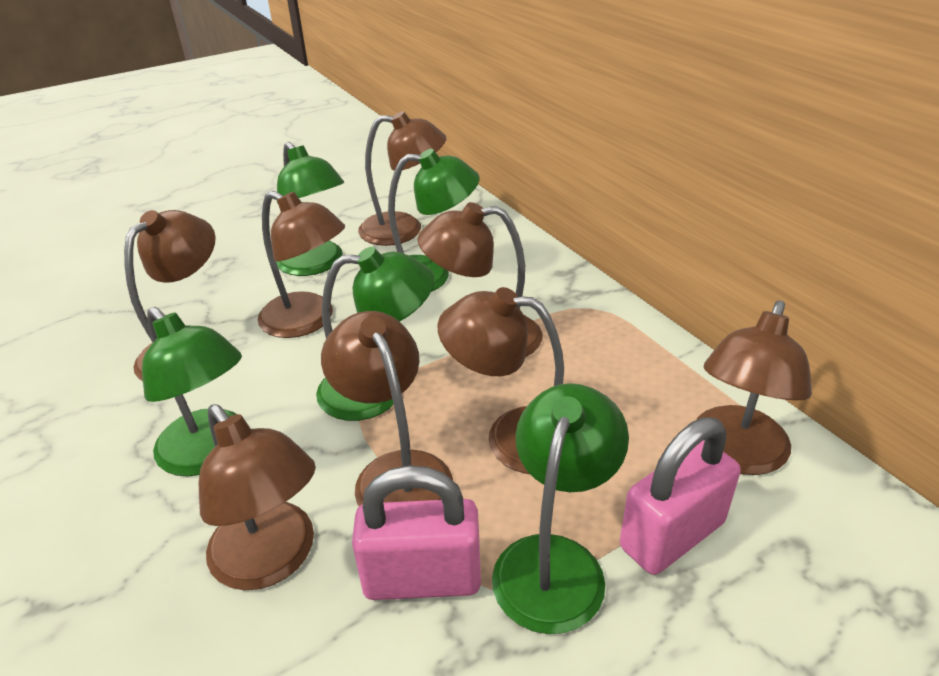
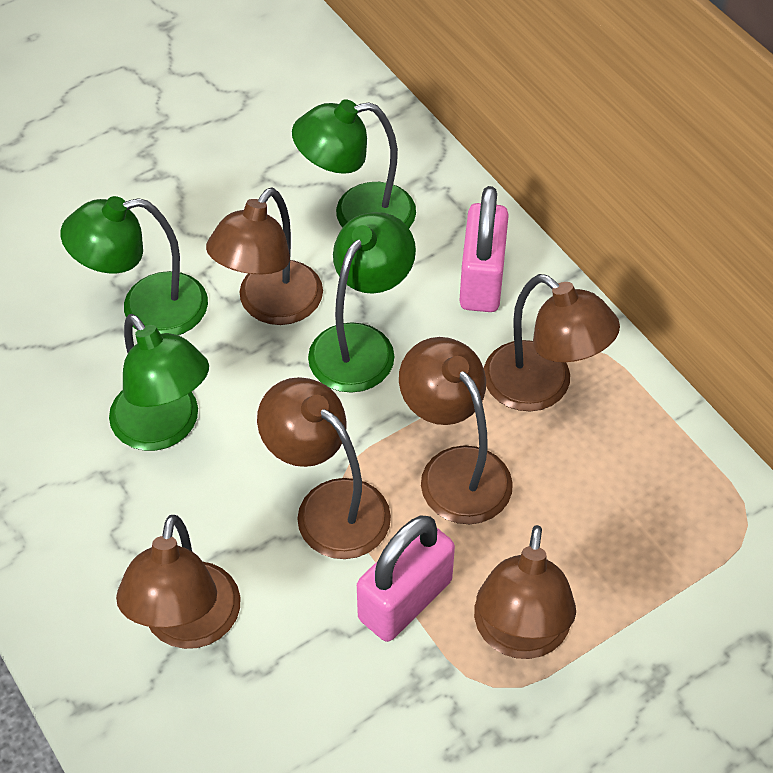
brown lamp: 8 -> 6
green lamp: 5 -> 4

